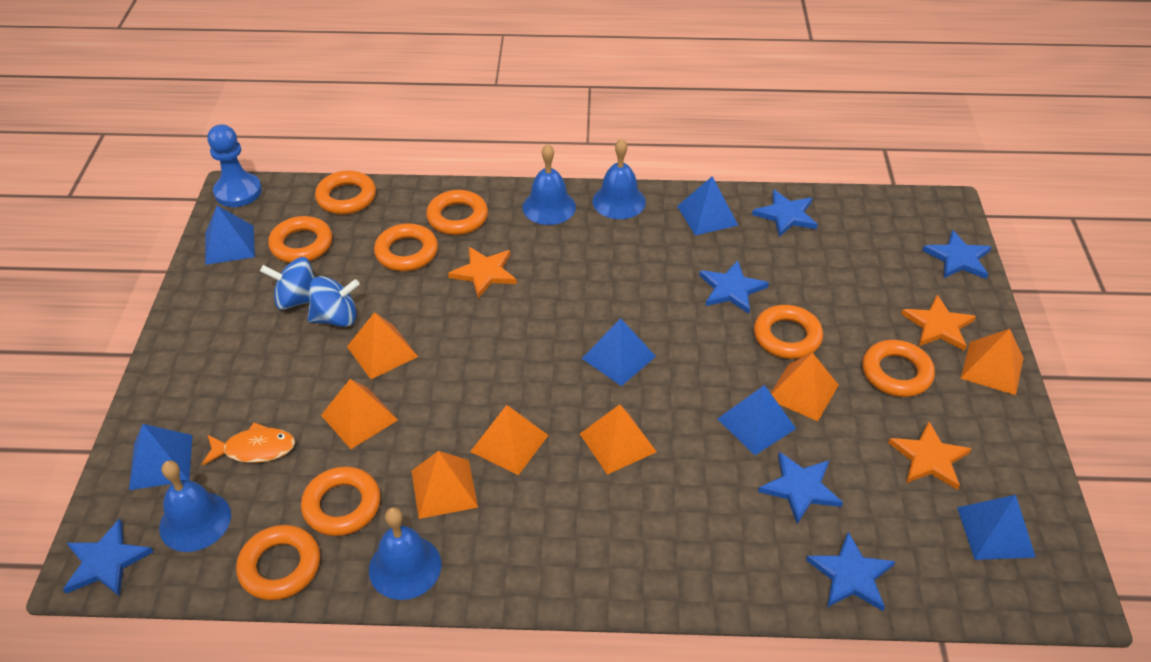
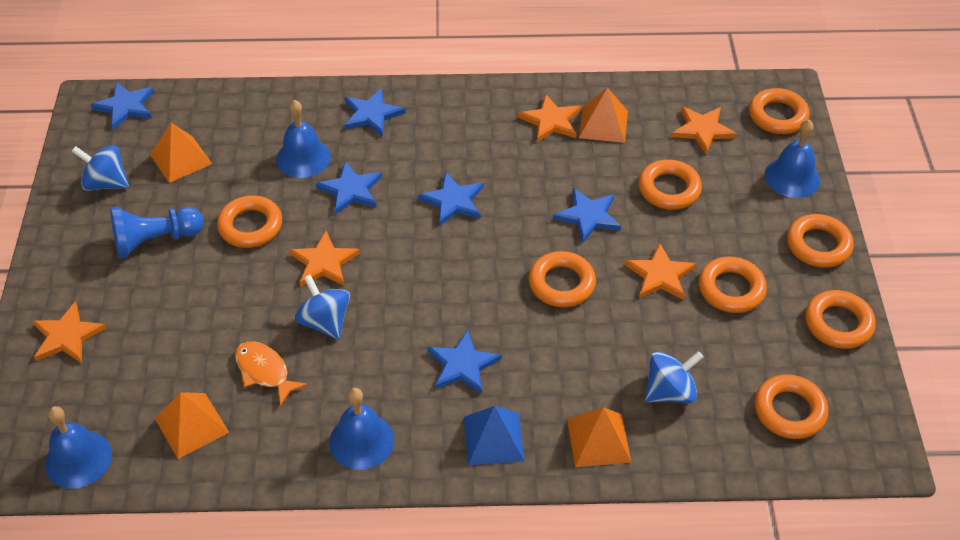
blue pyramid: 6 -> 1
blue spinning top: 2 -> 3
orange pyramid: 7 -> 4
orange star: 3 -> 5

